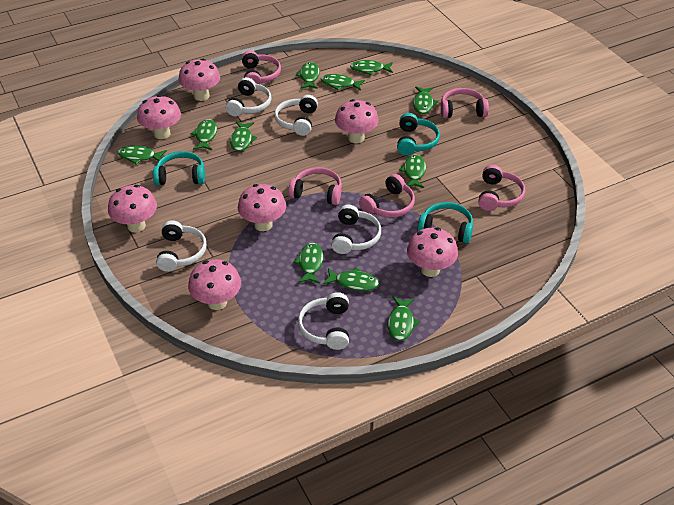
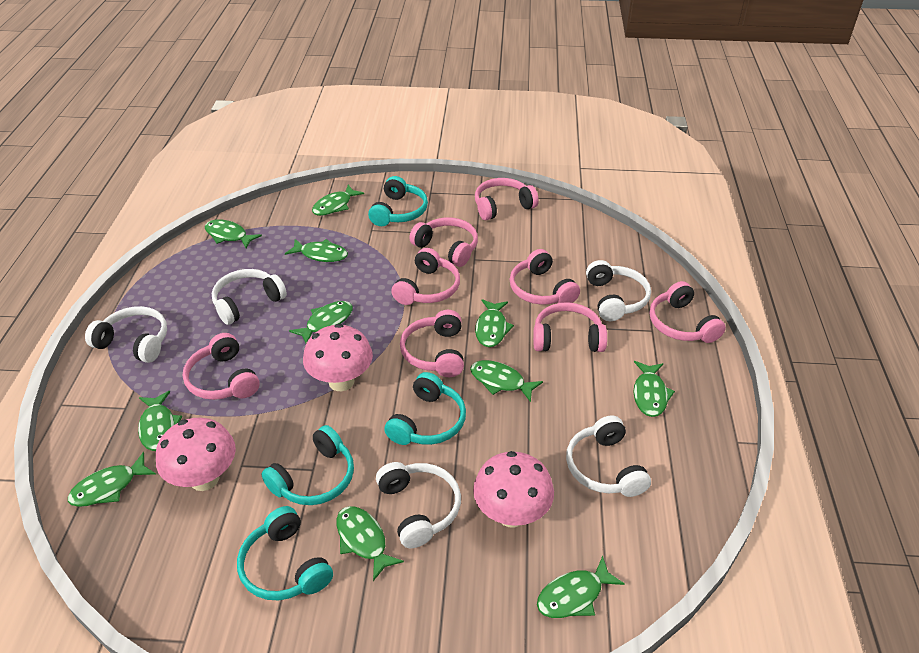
pink headphones: 5 -> 8
pink mushroom: 7 -> 3
turquoise headphones: 3 -> 4

